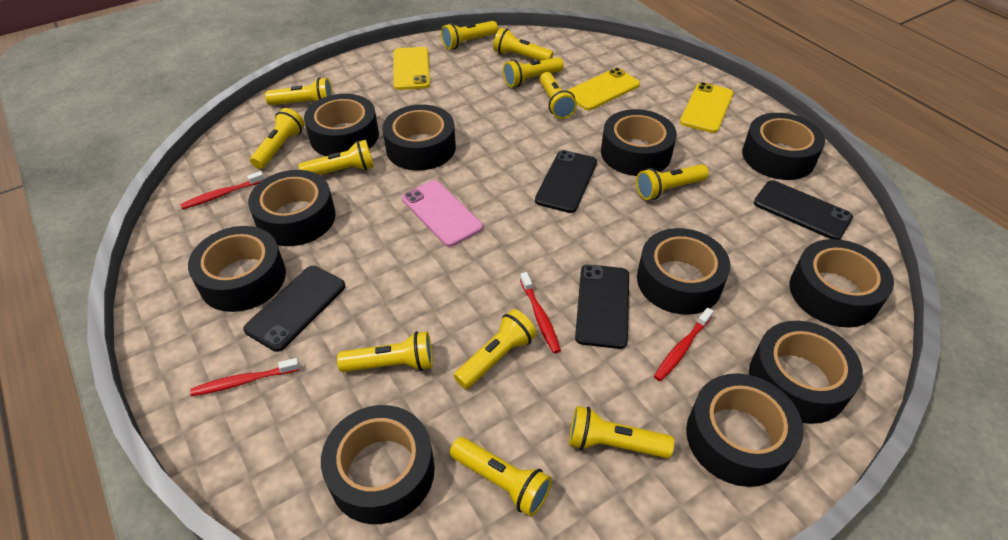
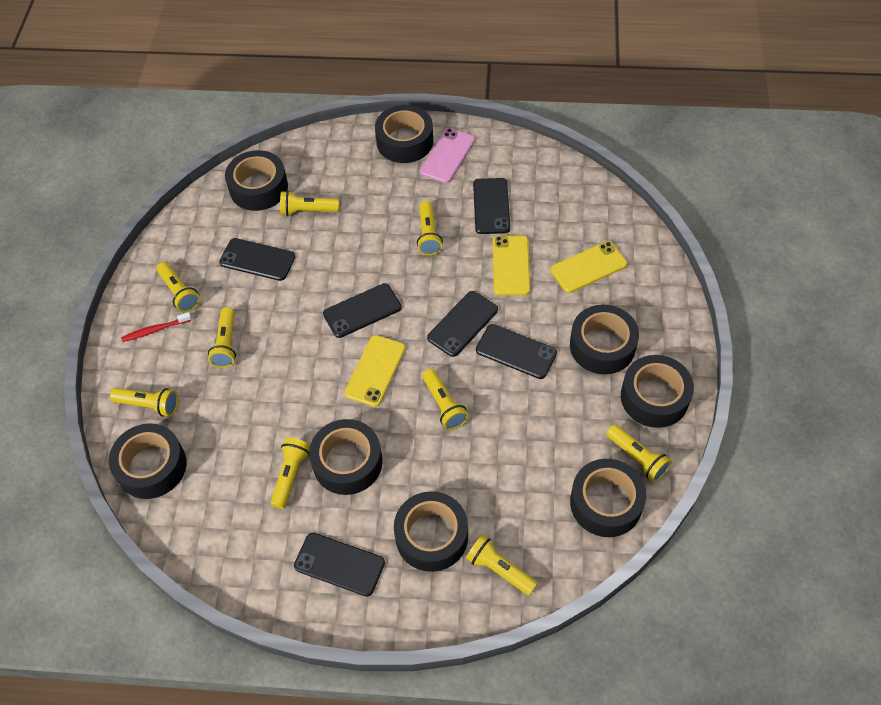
black phone: 4 -> 6
black tape: 11 -> 8
red toothbrush: 4 -> 1
yellow flashlight: 12 -> 9

